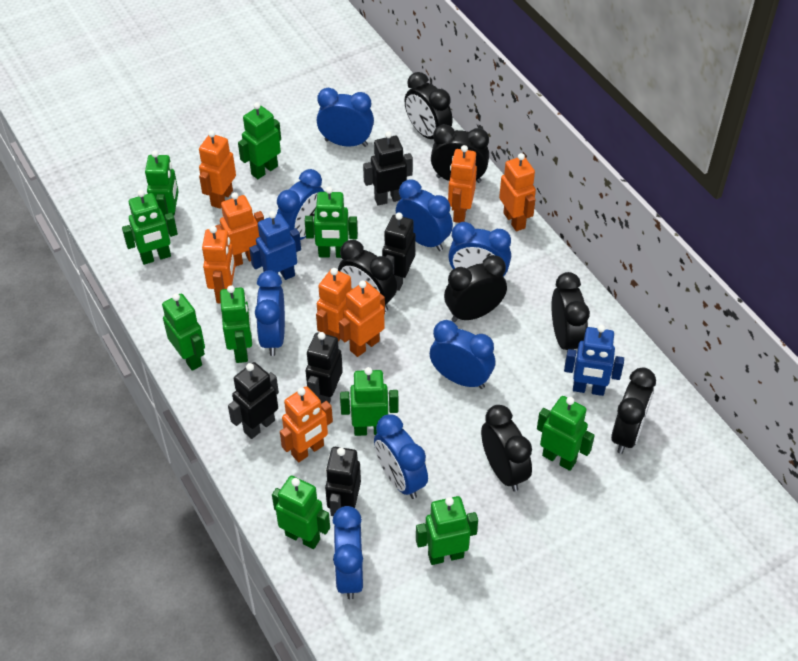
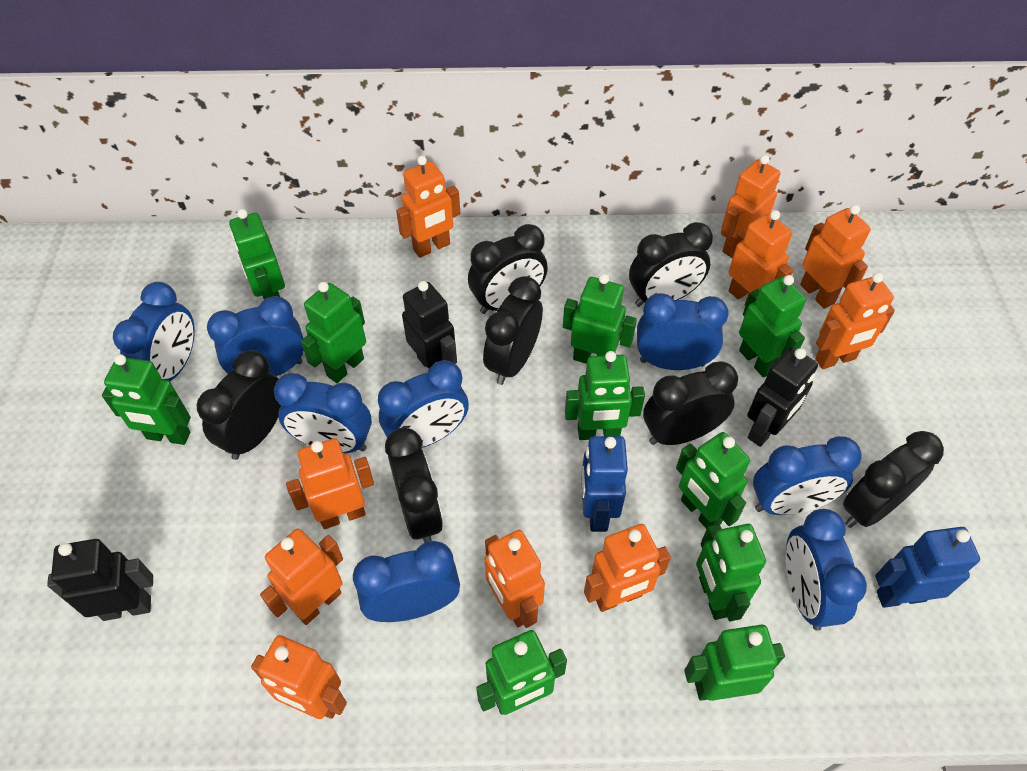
black robot: 5 -> 3
orange robot: 8 -> 10

